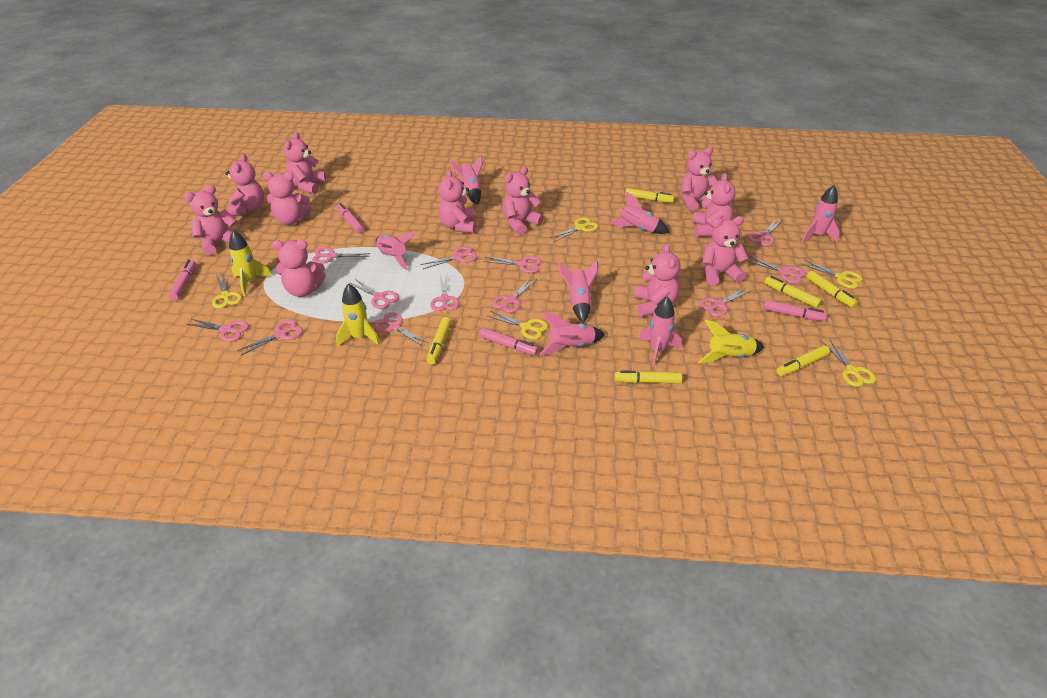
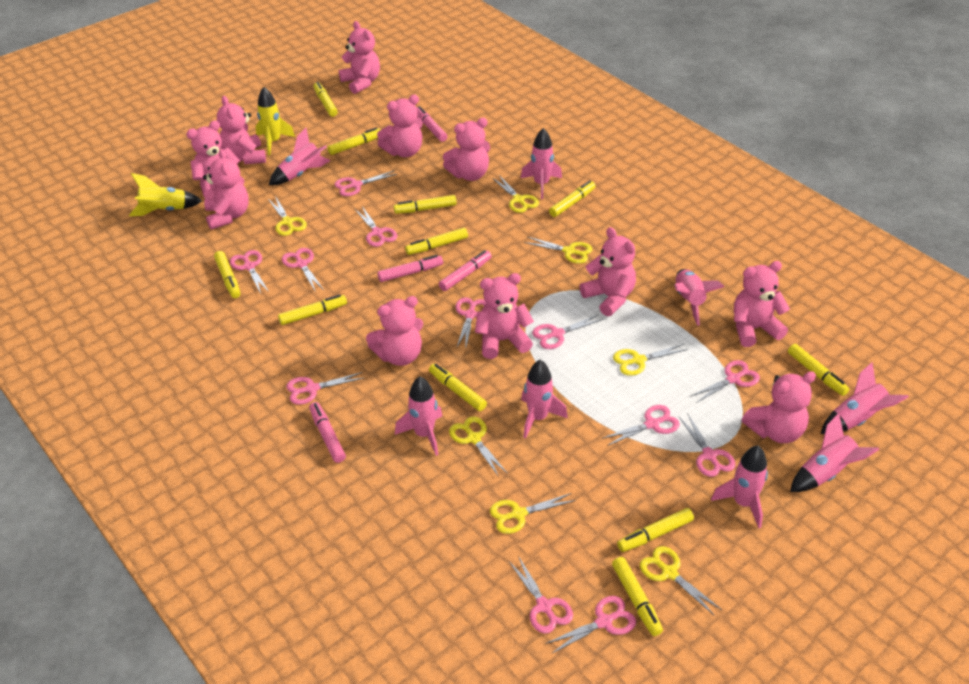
pink rocket: 7 -> 8
yellow marker: 6 -> 11
yellow rocket: 3 -> 2
yellow scissors: 5 -> 7

